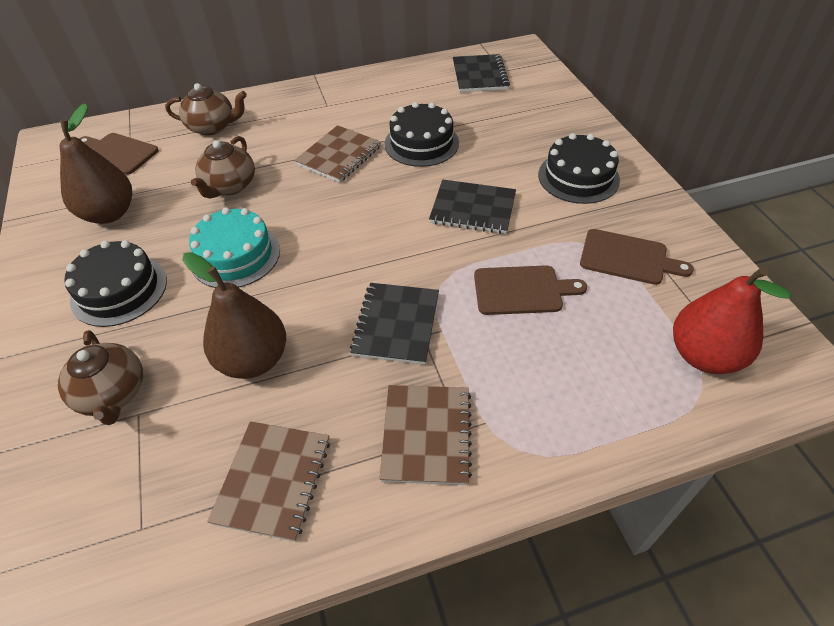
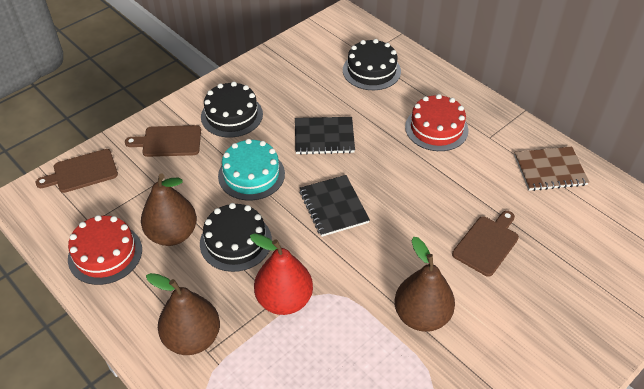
black notebook: 3 -> 2
brown notebook: 3 -> 1
brown pear: 2 -> 3
brown teapot: 3 -> 0
red cake: 0 -> 2

